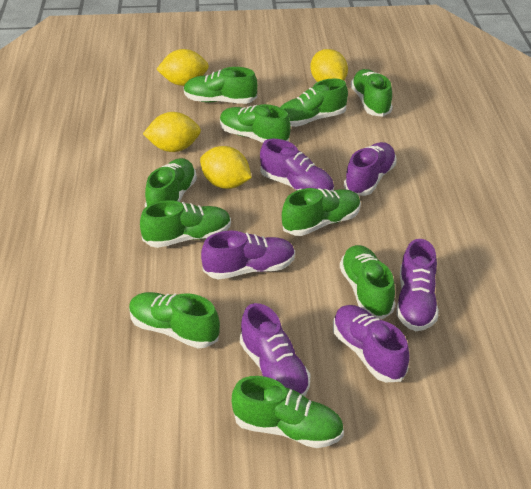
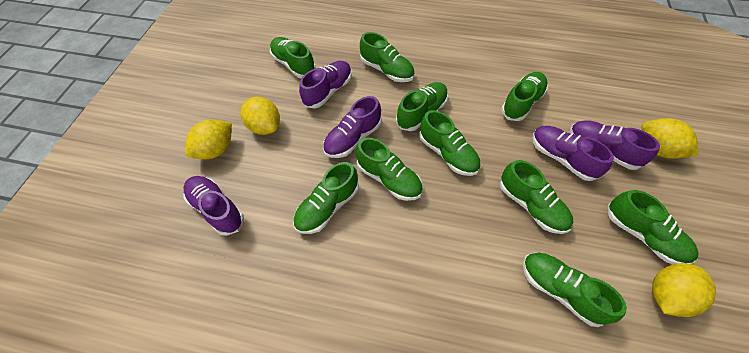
purple shoe: 6 -> 5

